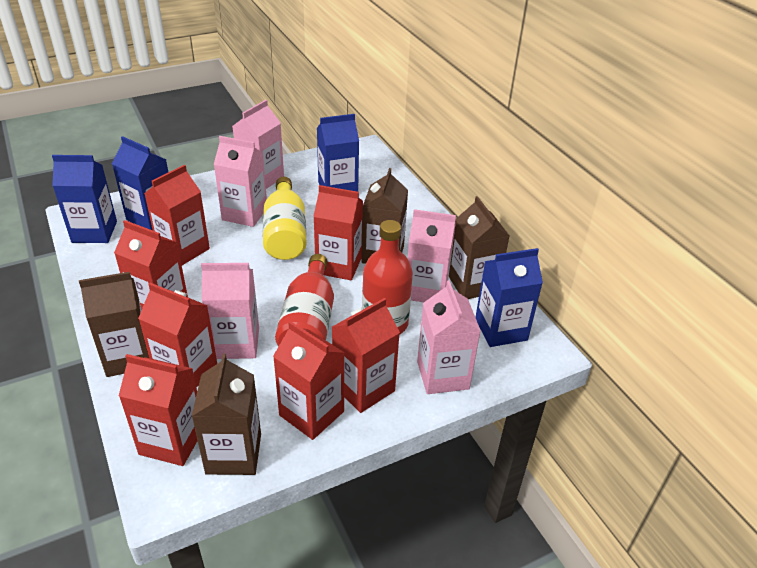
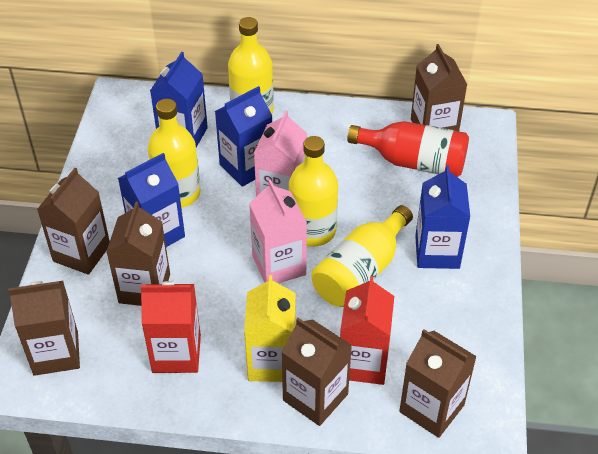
brown carton: 4 -> 6
pink carton: 5 -> 2
red bottle: 2 -> 1
red carton: 7 -> 2
yellow bottle: 1 -> 4
yellow carton: 0 -> 1

